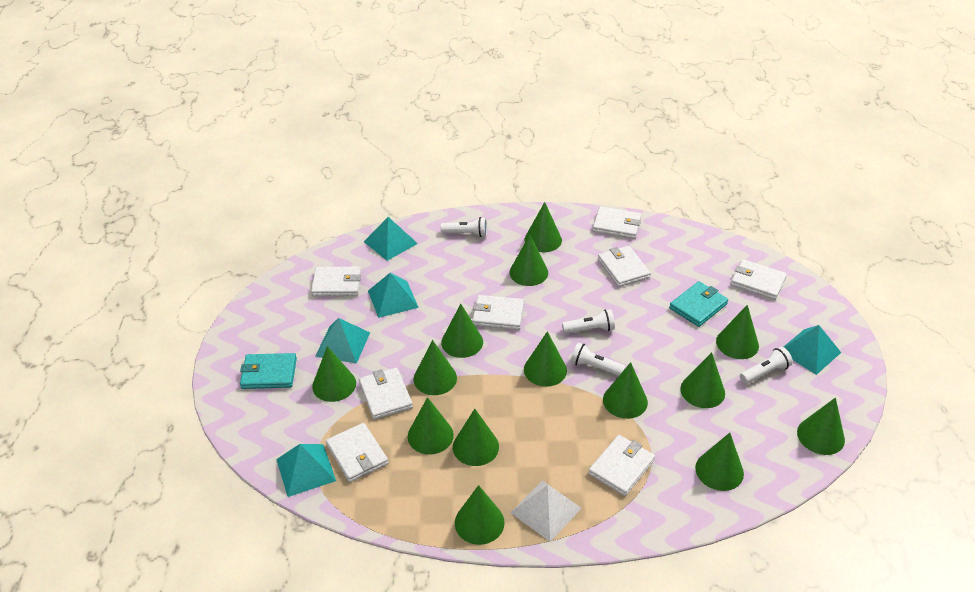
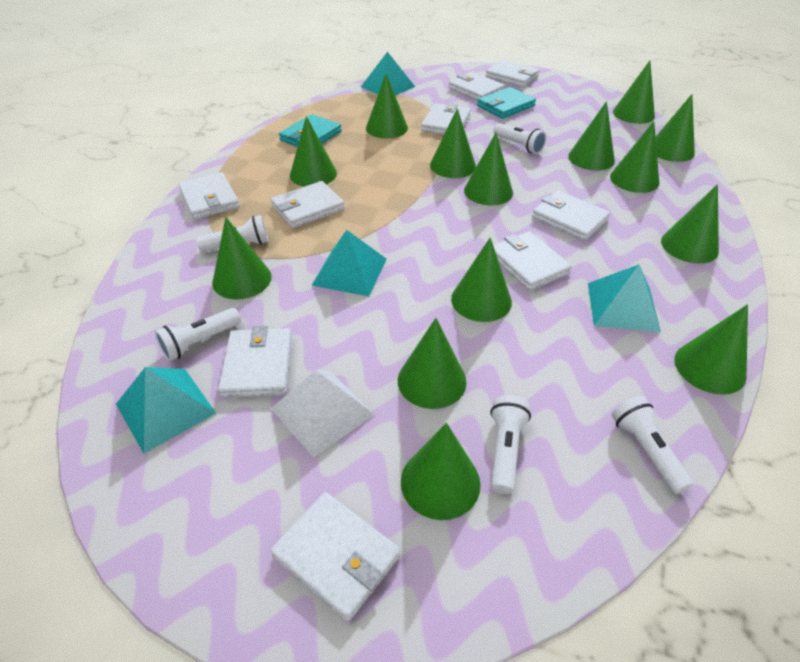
turquoise pyramid: 5 -> 4
white flashlight: 4 -> 5
white wallet: 8 -> 9

